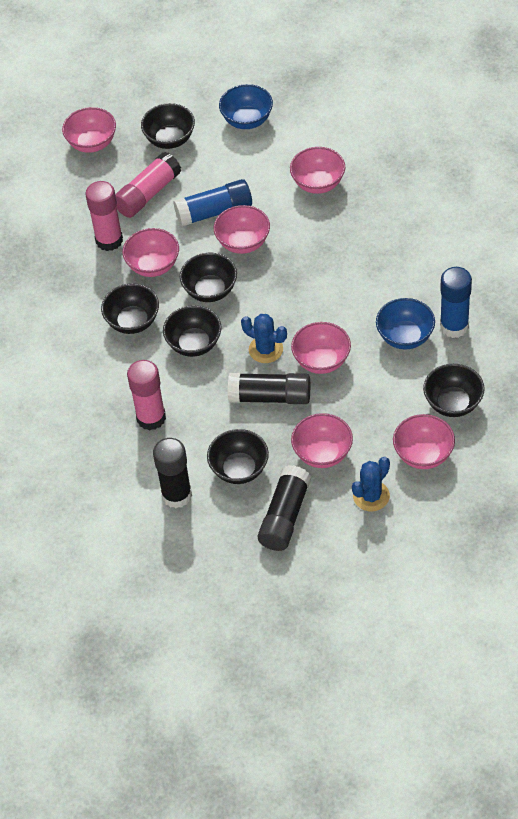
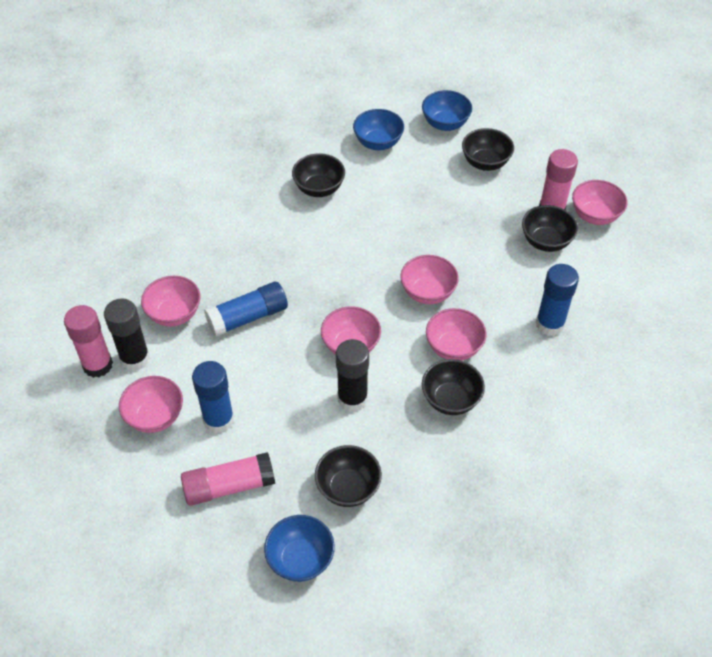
black bowl: 6 -> 5
black glue stick: 3 -> 2
blue bowl: 2 -> 3
blue cactus: 2 -> 0
blue glue stick: 2 -> 3
pink bowl: 7 -> 6

